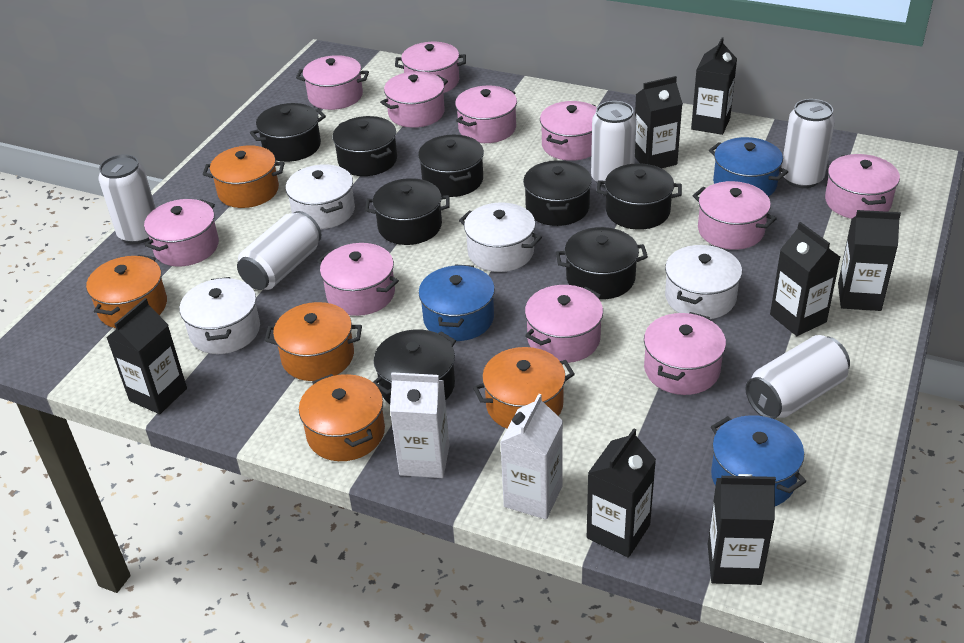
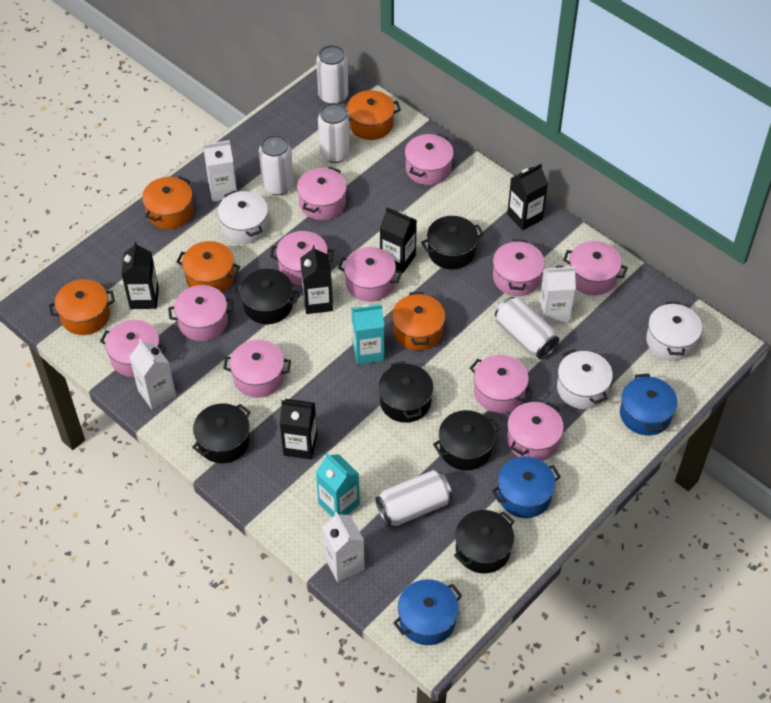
black carton: 7 -> 5
black pot: 8 -> 6
turquoise carton: 0 -> 2
white carton: 2 -> 4
white pot: 4 -> 3

